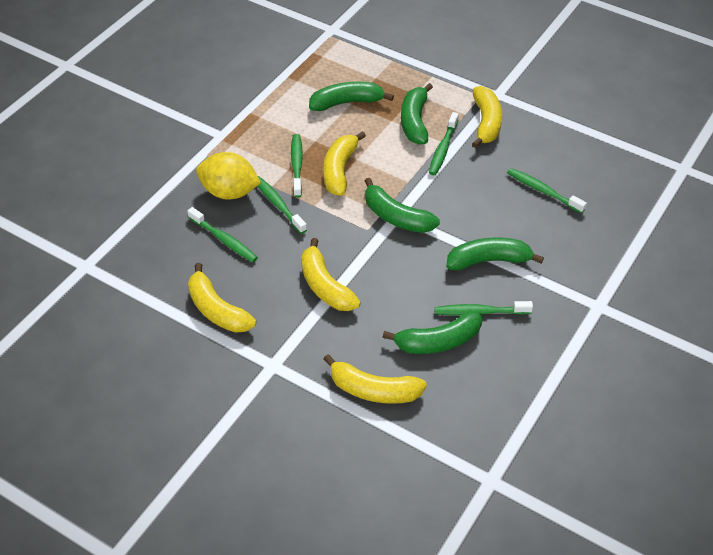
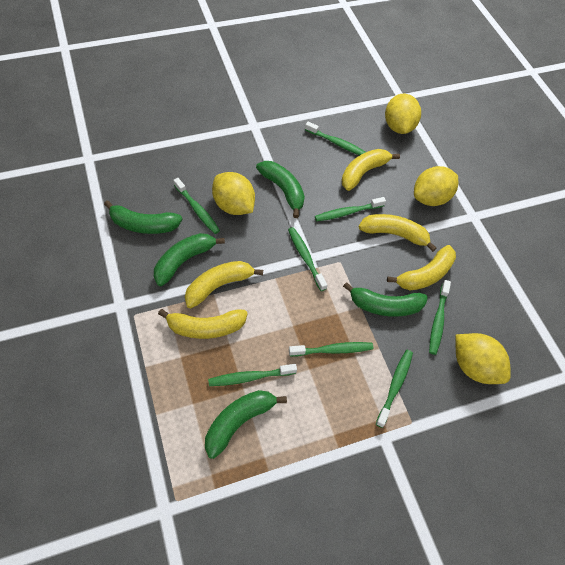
green toothbrush: 6 -> 8
yellow lemon: 1 -> 4

